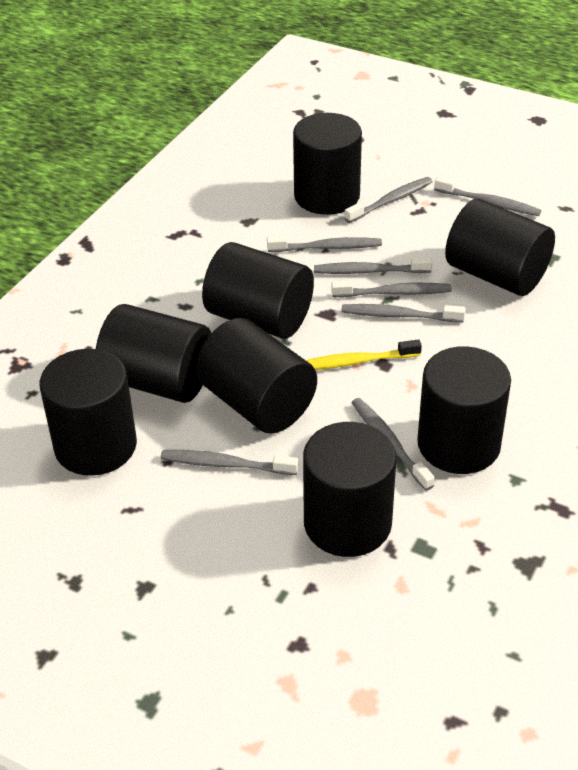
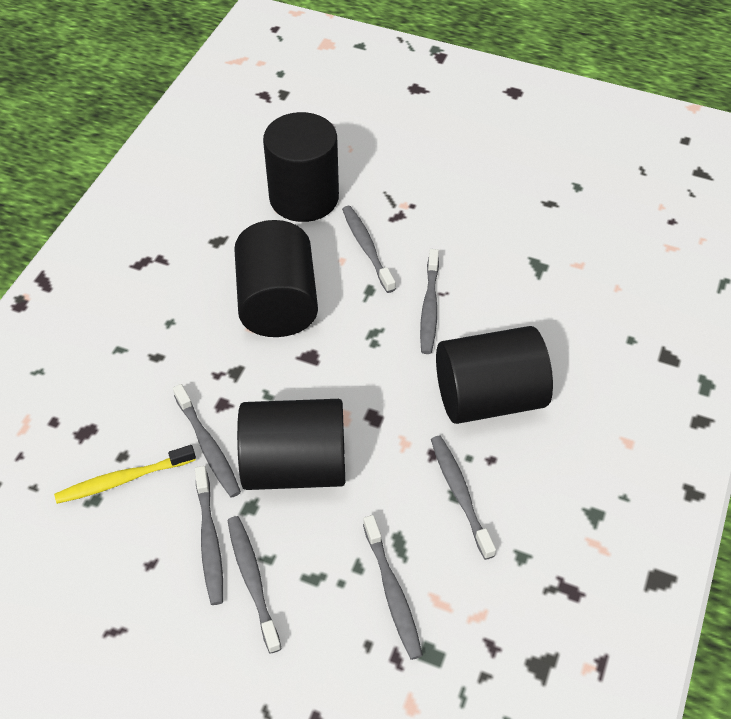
black cylinder: 8 -> 4
grey toothbrush: 8 -> 7

